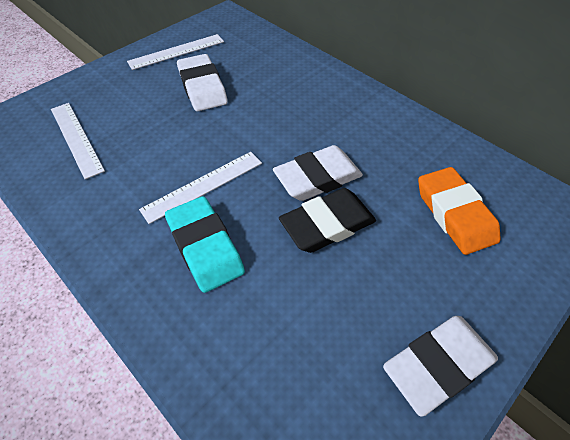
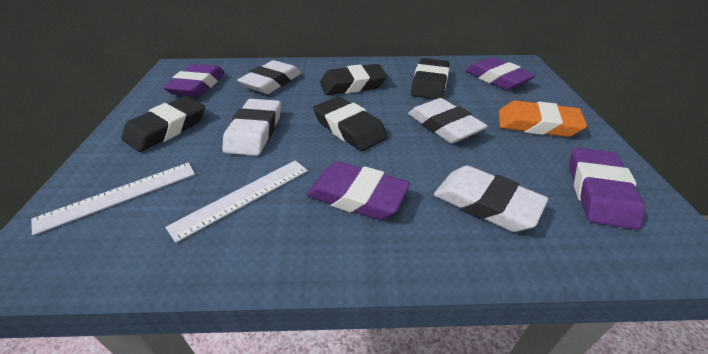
black eraser: 1 -> 4
purple eraser: 0 -> 4
turquoise eraser: 1 -> 0
white eraser: 3 -> 4
white ruler: 3 -> 2

